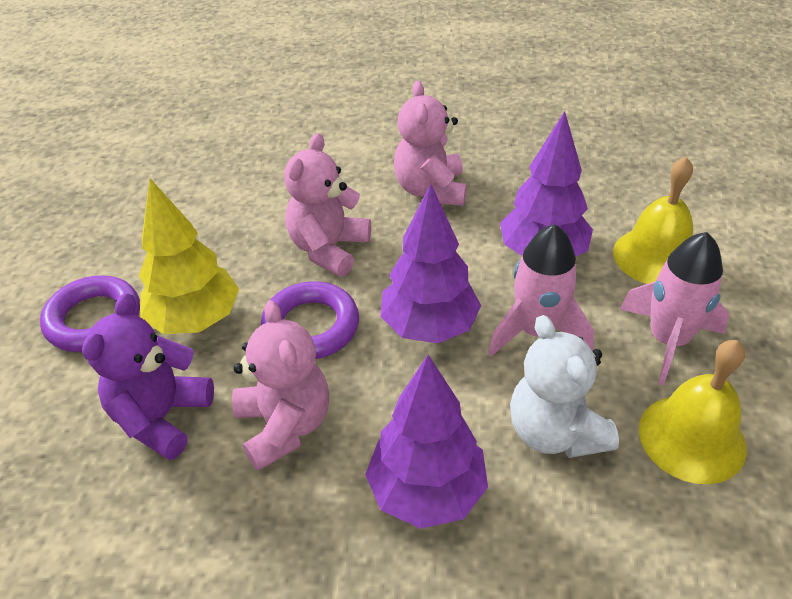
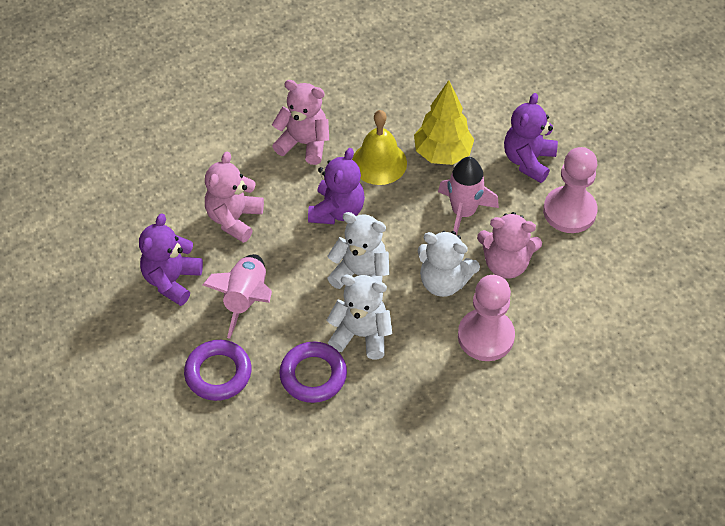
pink pawn: 0 -> 2
purple teddy bear: 1 -> 3
purple tree: 3 -> 0
white teddy bear: 1 -> 3
yellow bell: 2 -> 1

